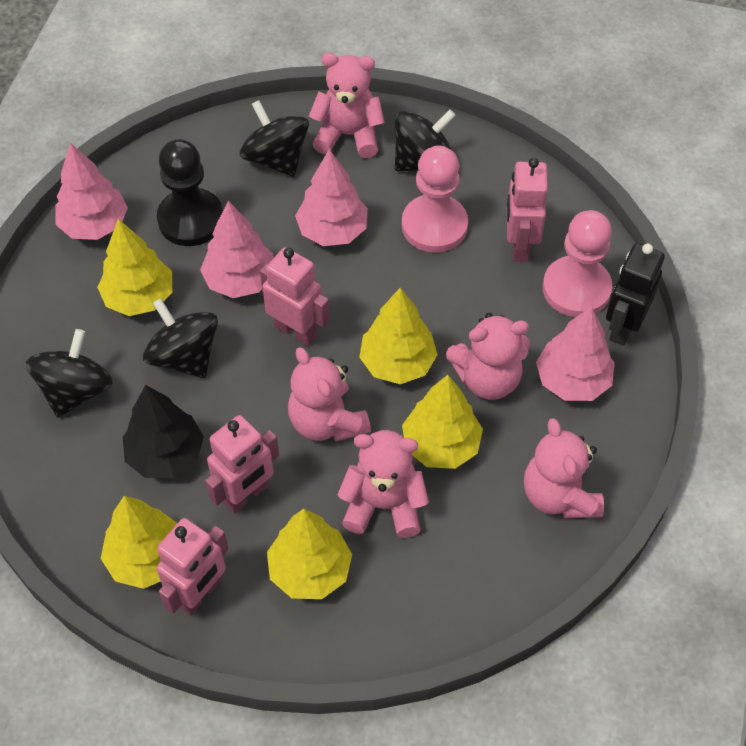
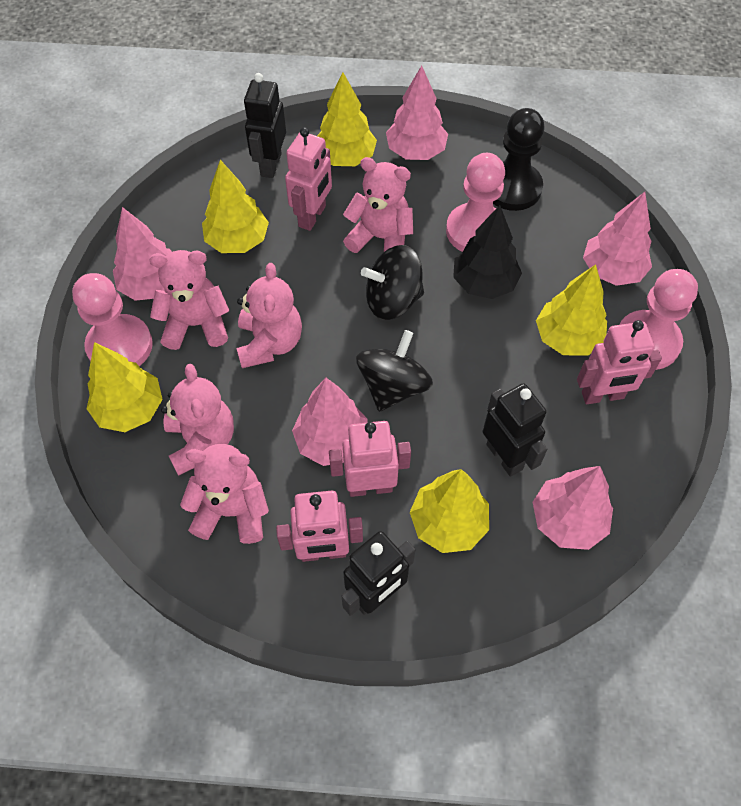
black robot: 1 -> 3
black spinning top: 4 -> 2
pink pawn: 2 -> 3
pink tree: 4 -> 5

